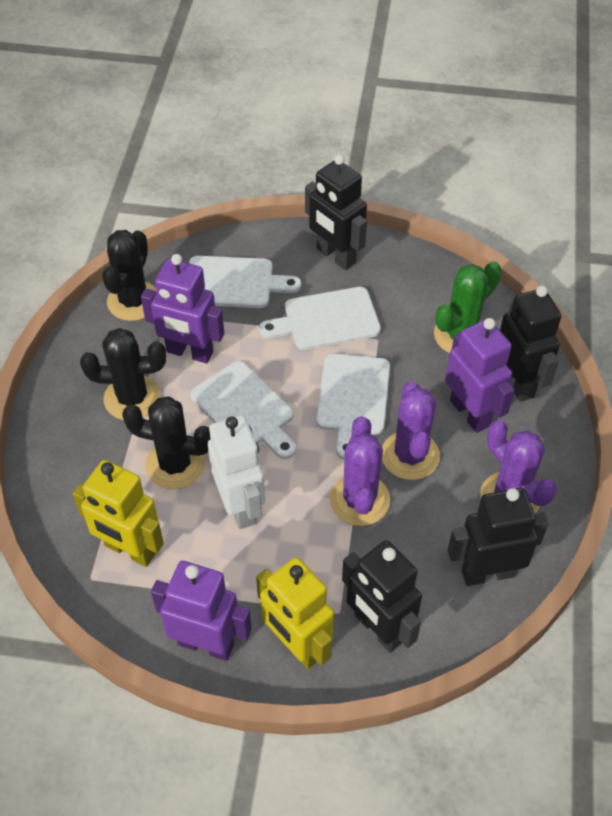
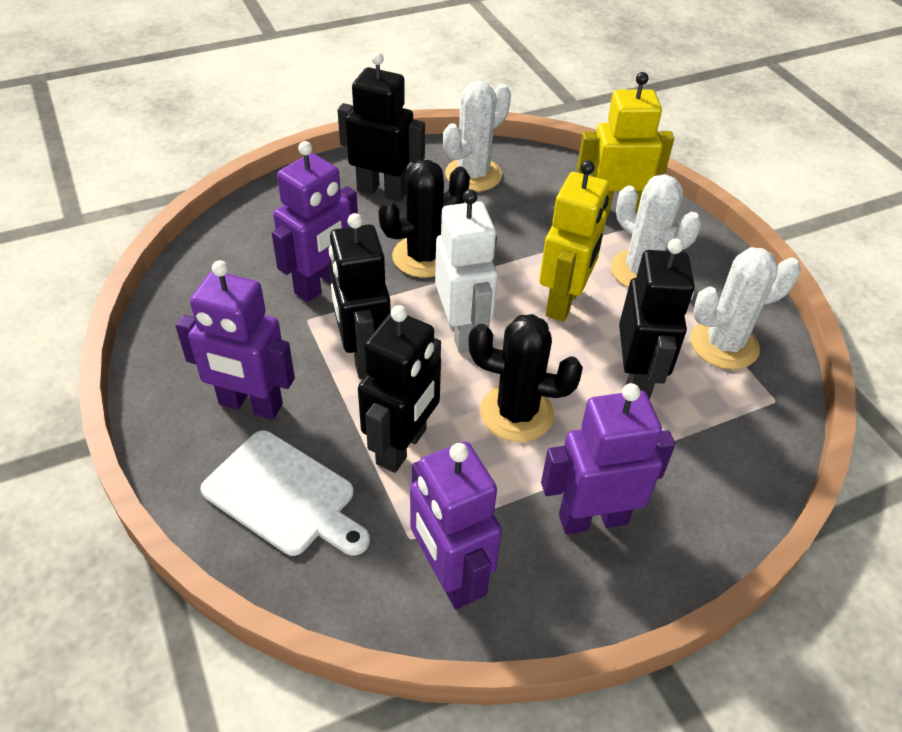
black cactus: 3 -> 2
green cactus: 1 -> 0
purple cactus: 3 -> 0
purple robot: 3 -> 4
white cactus: 0 -> 3
white cutting board: 4 -> 1

